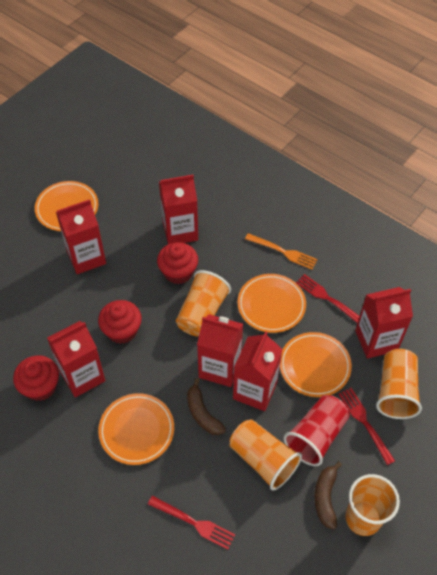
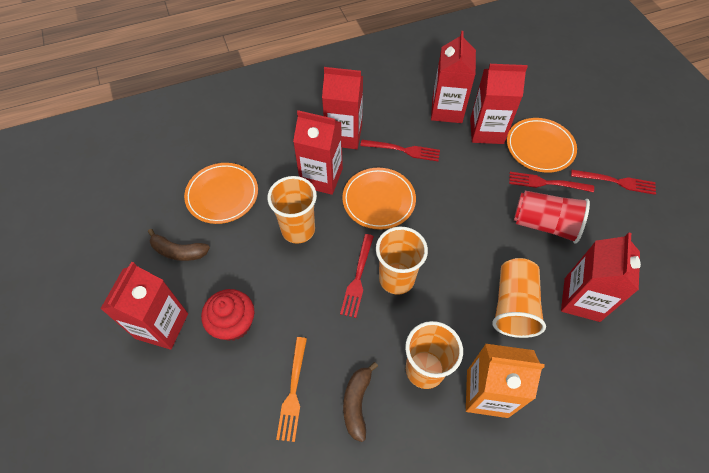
orange carton: 0 -> 1
orange plate: 4 -> 3
red cupcake: 3 -> 1
red fork: 3 -> 4

